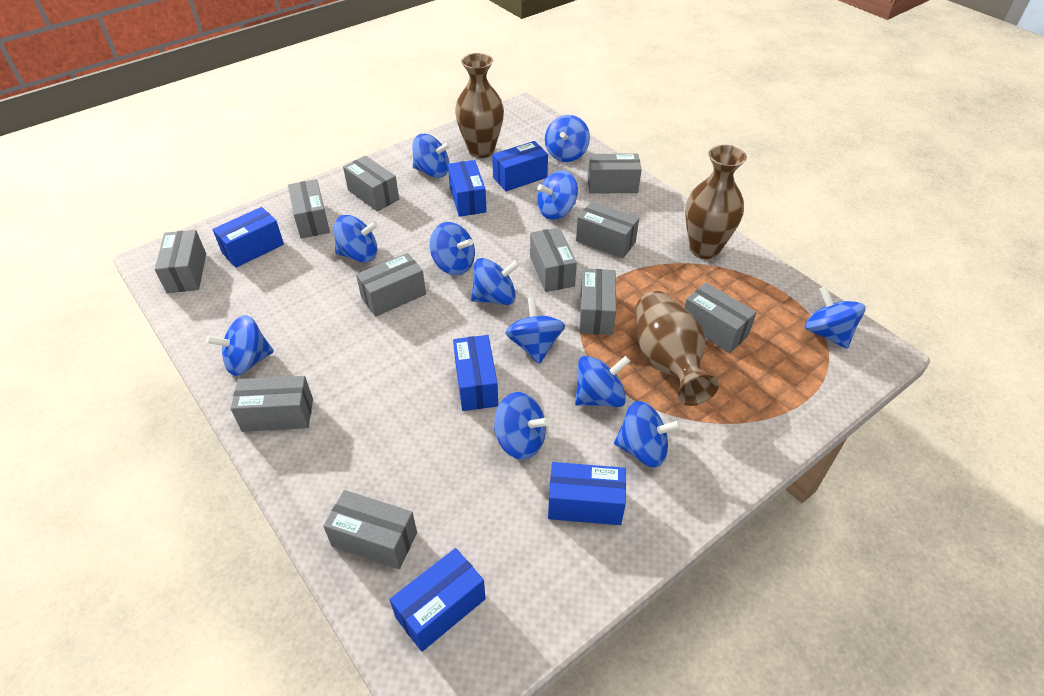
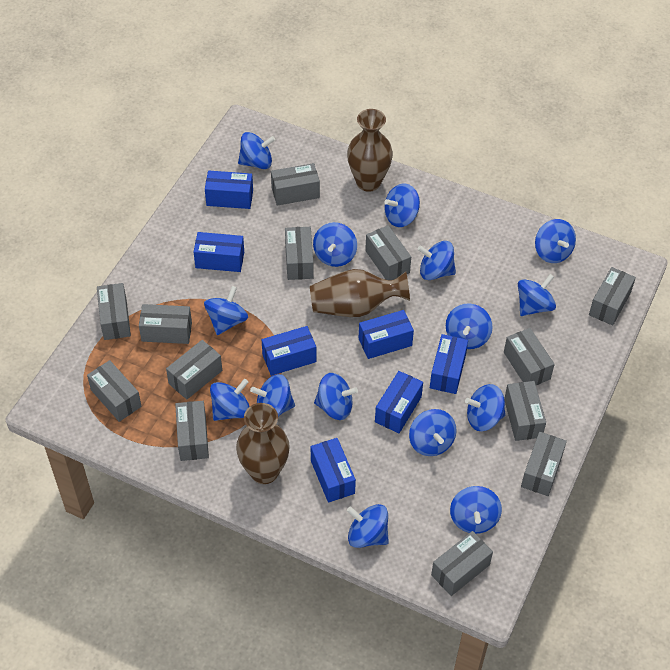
blue box: 6 -> 7
blue spinning top: 12 -> 15
grey box: 11 -> 13

